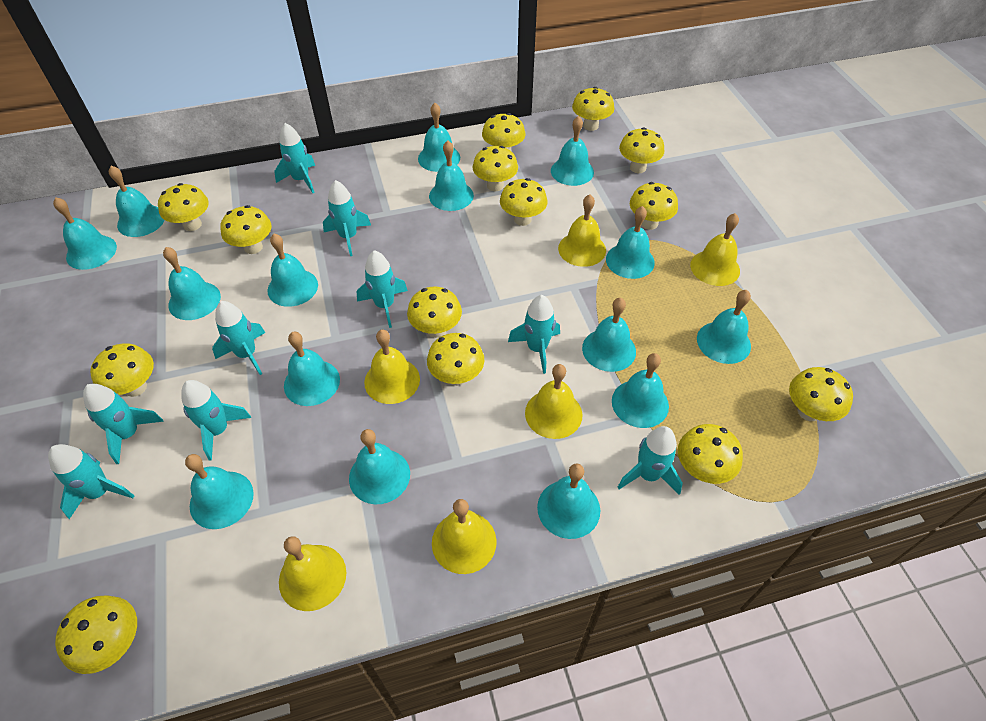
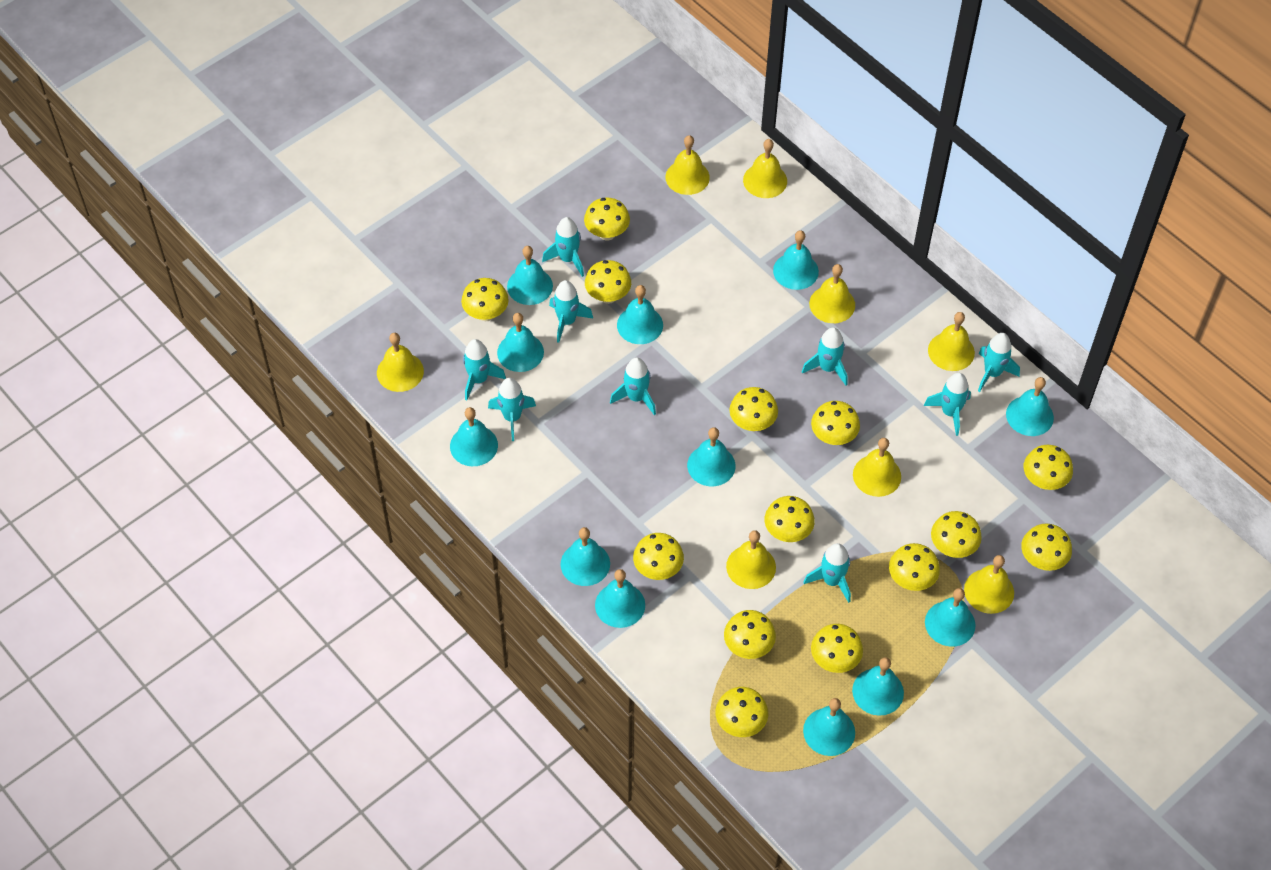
turquoise bell: 15 -> 12
yellow bell: 6 -> 8

